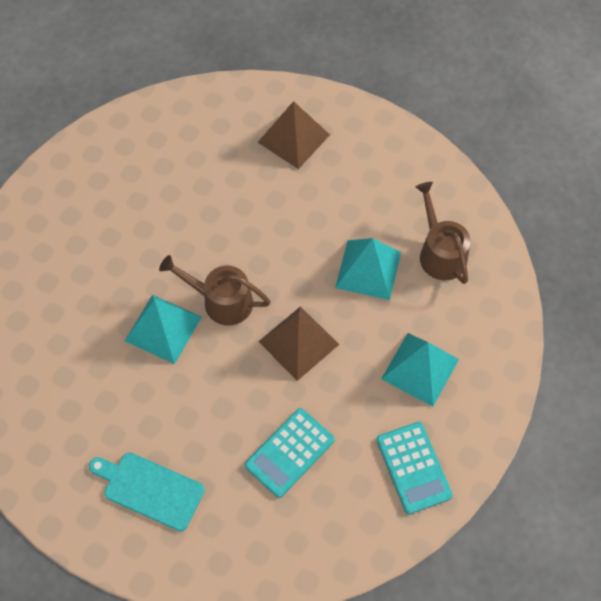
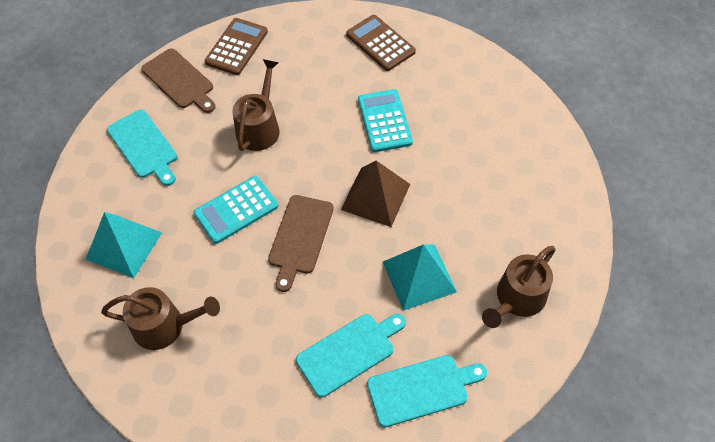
brown calculator: 0 -> 2
brown cutting board: 0 -> 2
brown pyramid: 2 -> 1
brown watering can: 2 -> 3
turquoise cutting board: 1 -> 3
turquoise pyramid: 3 -> 2

